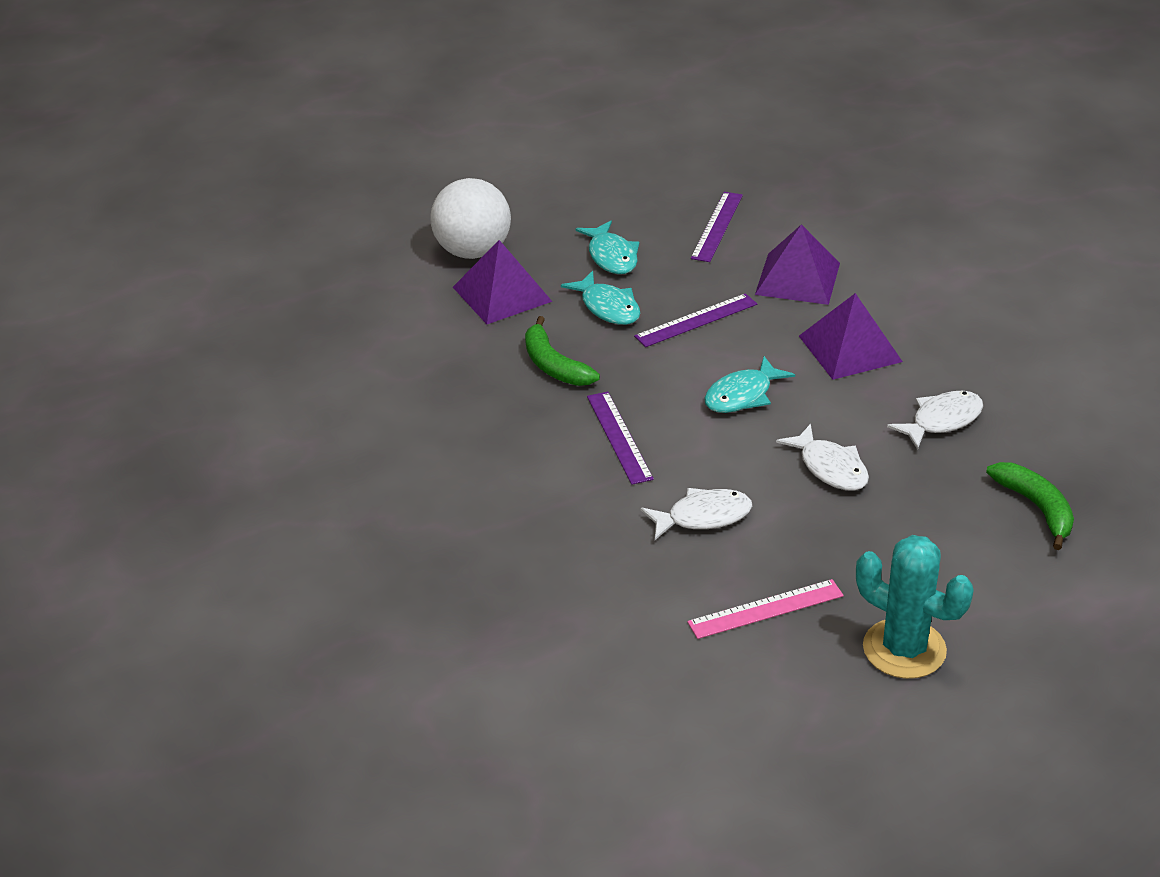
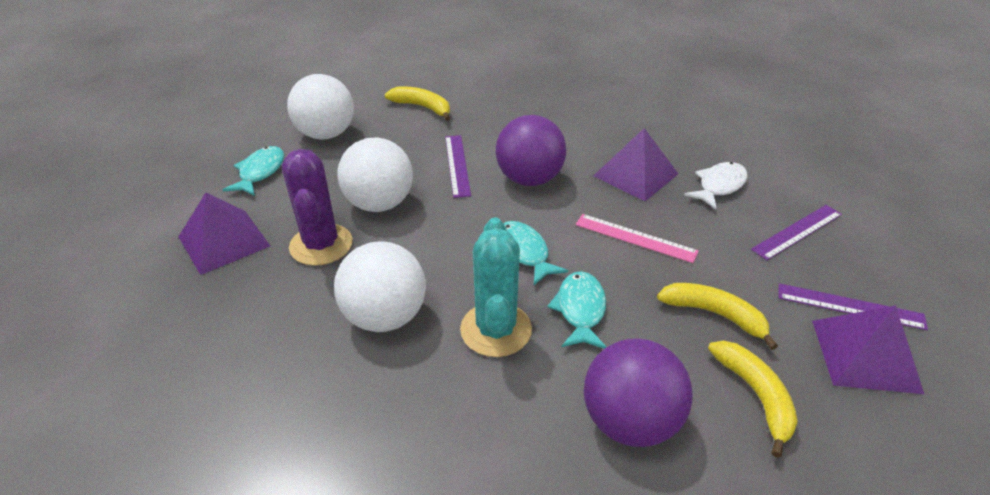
green banana: 2 -> 0
purple ball: 0 -> 2
purple cactus: 0 -> 1
white ball: 1 -> 3
white fish: 3 -> 1
yellow banana: 0 -> 3

